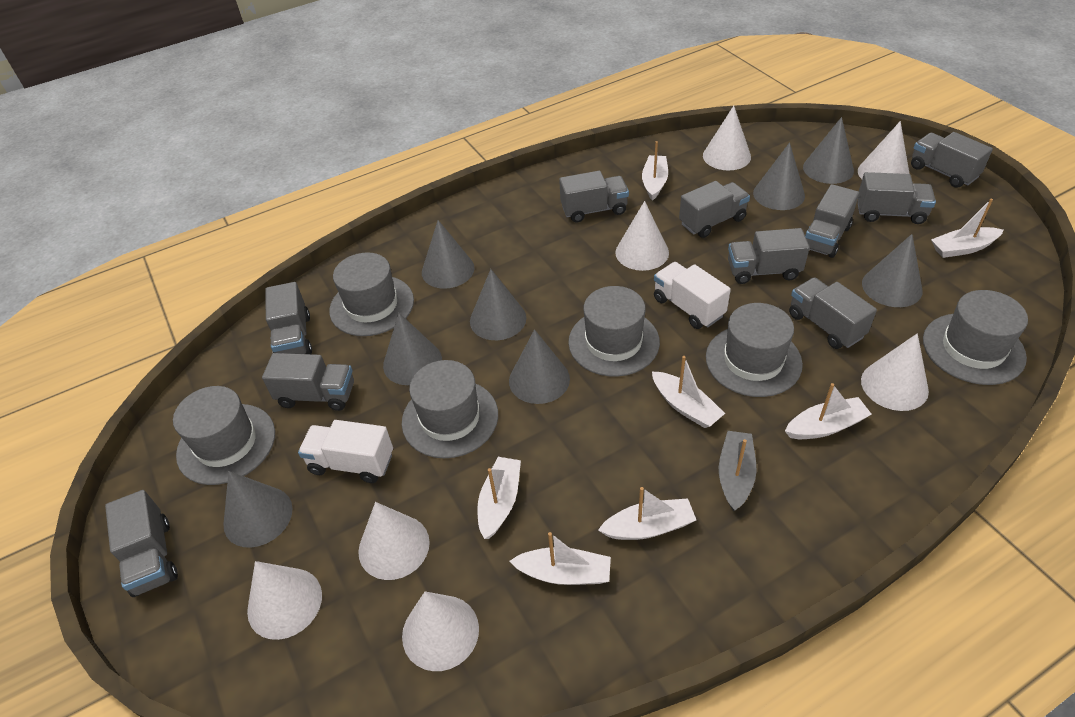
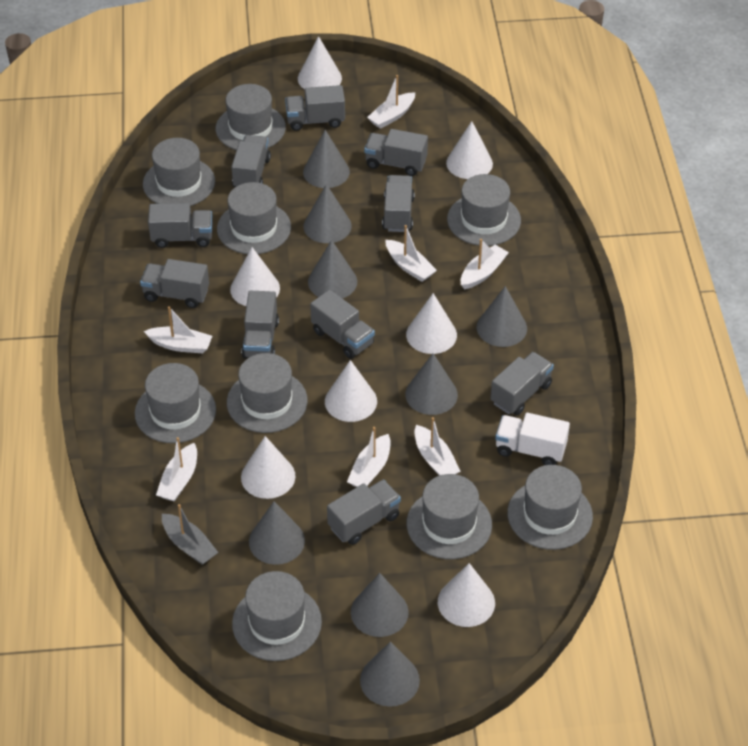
grey hat: 6 -> 9
white truck: 2 -> 1

